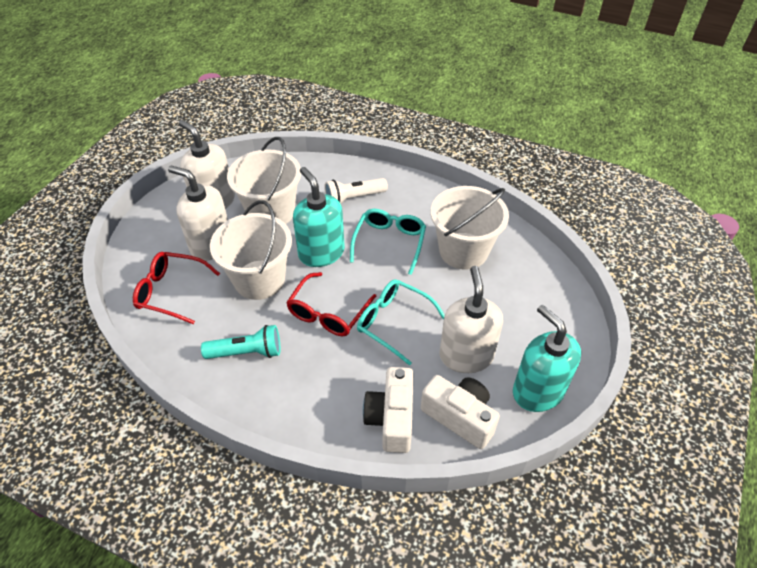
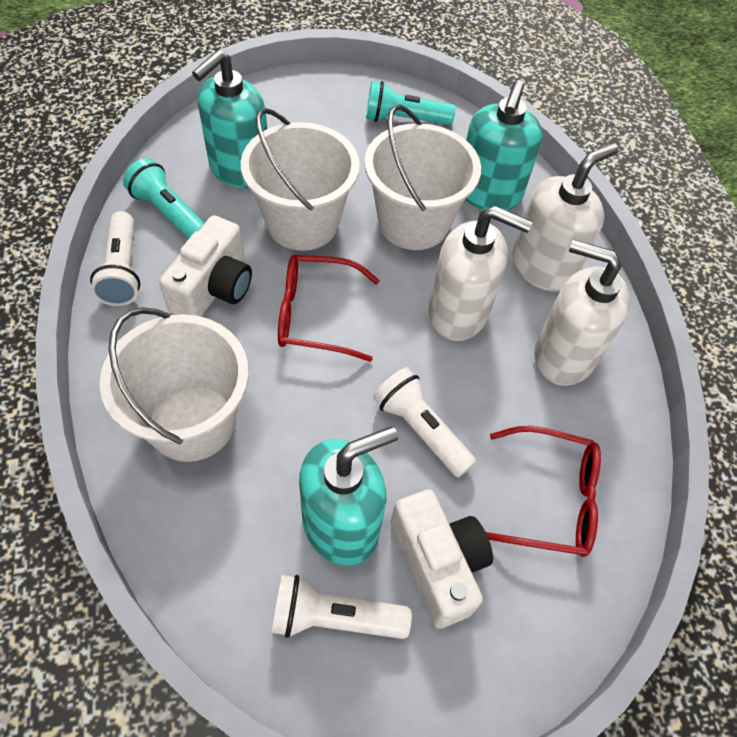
turquoise flashlight: 1 -> 2
turquoise glasses: 2 -> 0
turquoise soap dispenser: 2 -> 3
white flashlight: 1 -> 3

